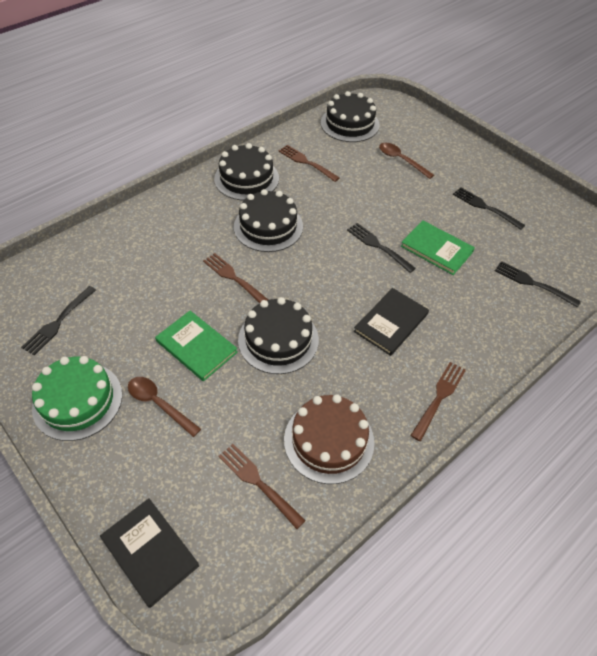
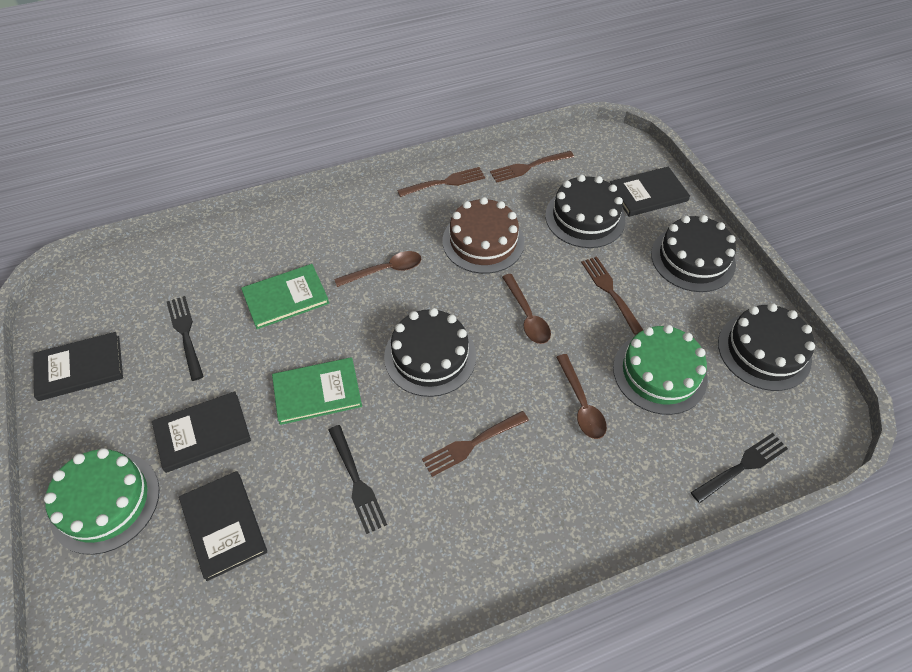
black book: 2 -> 4
black fork: 4 -> 3
brown spoon: 2 -> 3
green cake: 1 -> 2

